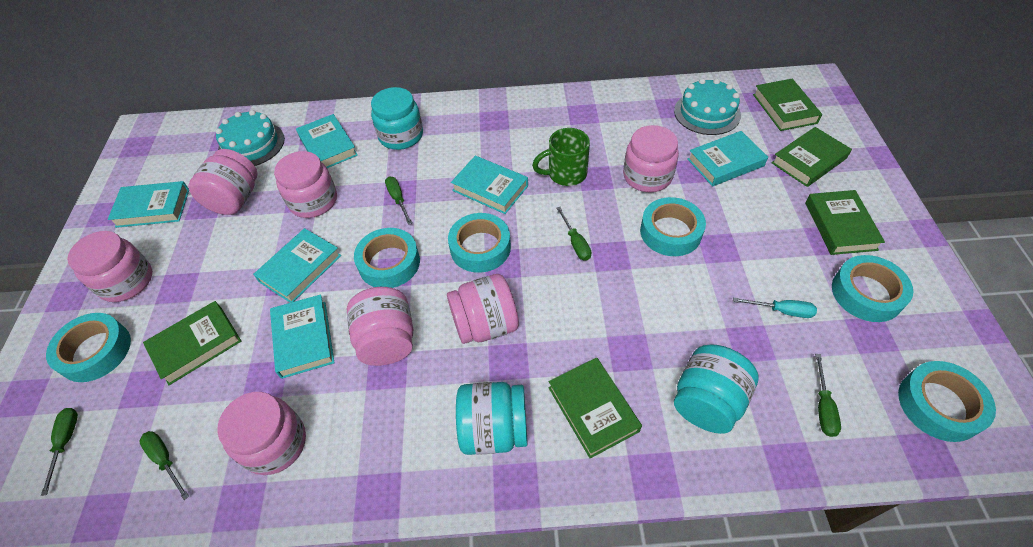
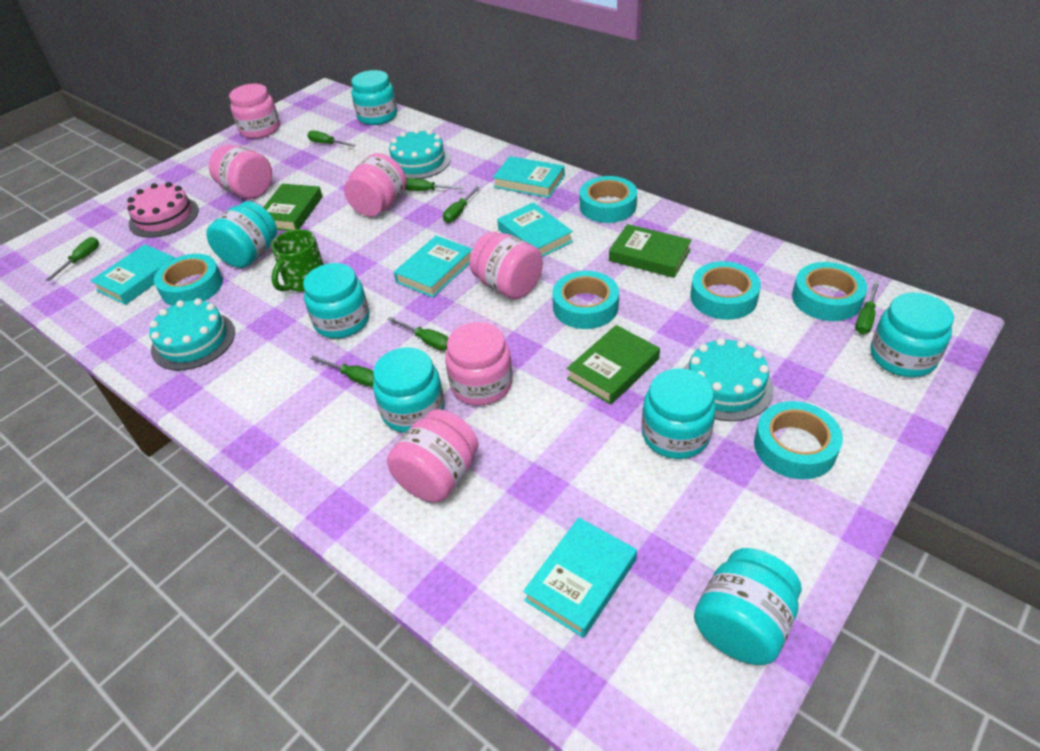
green book: 5 -> 3
green screwdriver: 5 -> 7
pink cake: 0 -> 1
pink jar: 7 -> 6
turquoise book: 6 -> 5
turquoise cake: 2 -> 3
turquoise jar: 3 -> 7
turquoise screwdriver: 1 -> 0

